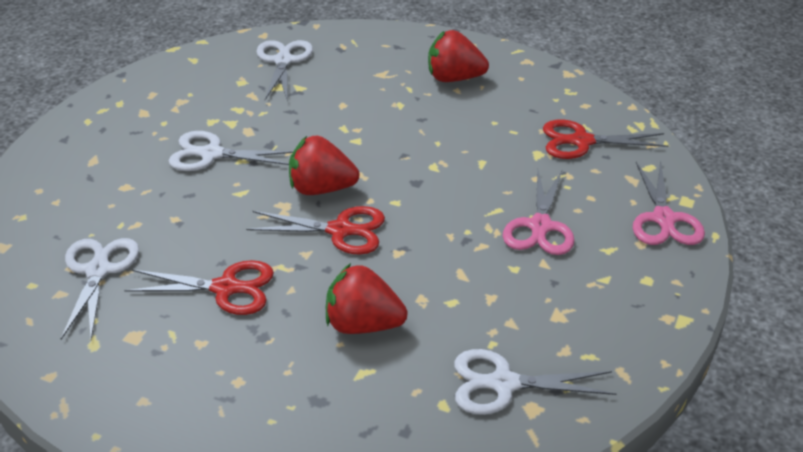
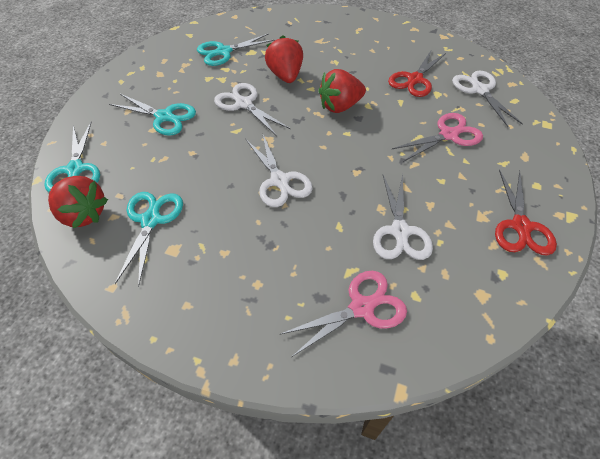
red scissors: 3 -> 2
turquoise scissors: 0 -> 4

